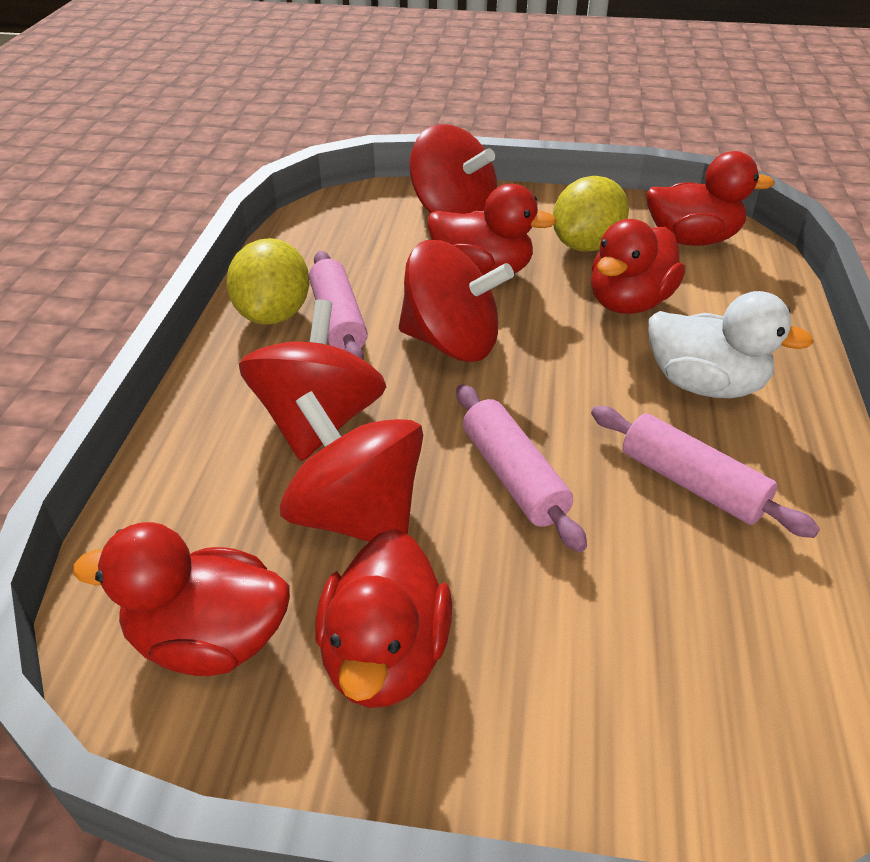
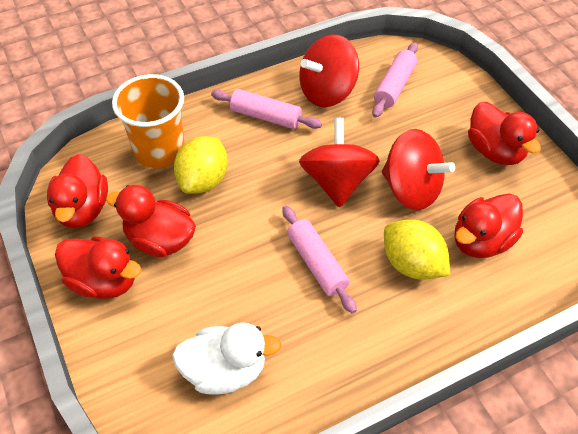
orange cup: 0 -> 1
red spinning top: 4 -> 3

